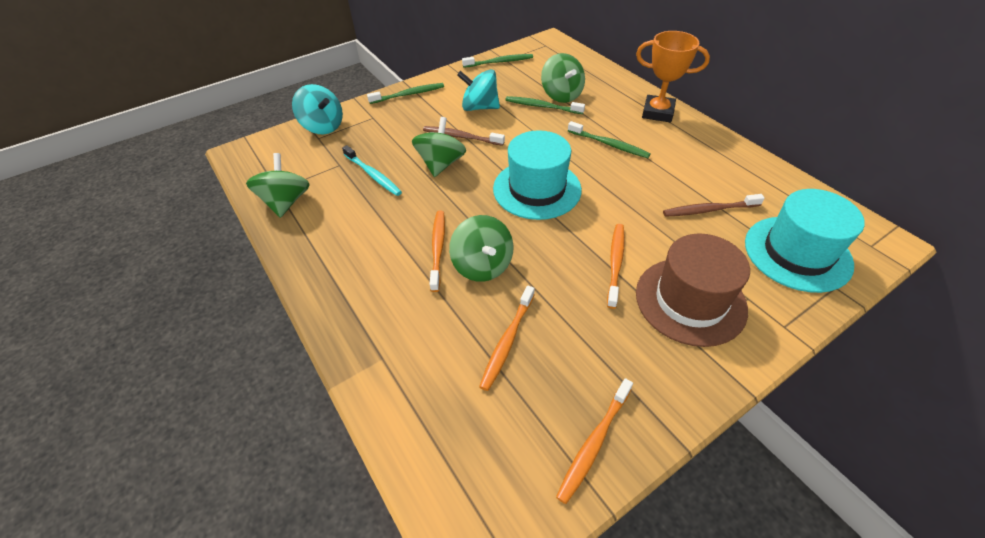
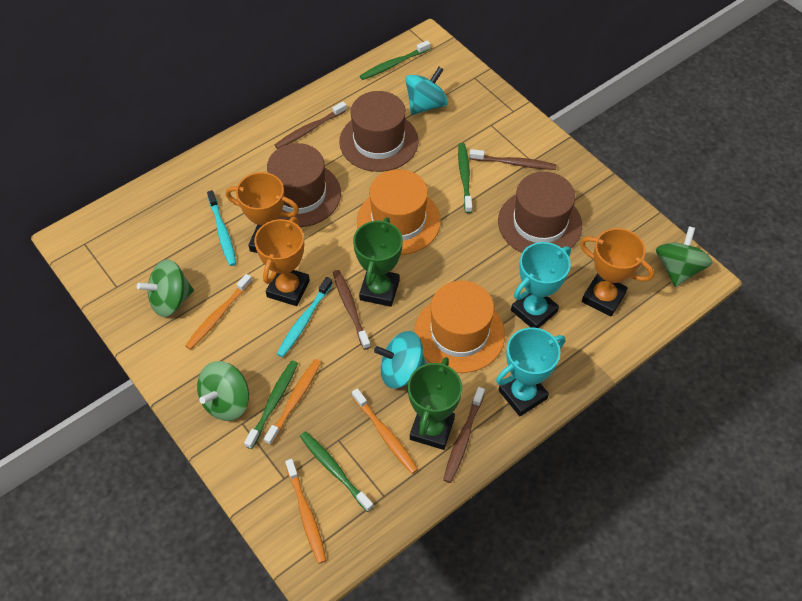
brown hat: 1 -> 3
brown toothbrush: 2 -> 4
green spinning top: 4 -> 3
green trophy: 0 -> 2
orange hat: 0 -> 2
orange trophy: 1 -> 3
turquoise hat: 2 -> 0
turquoise toothbrush: 1 -> 2
turquoise trophy: 0 -> 2

